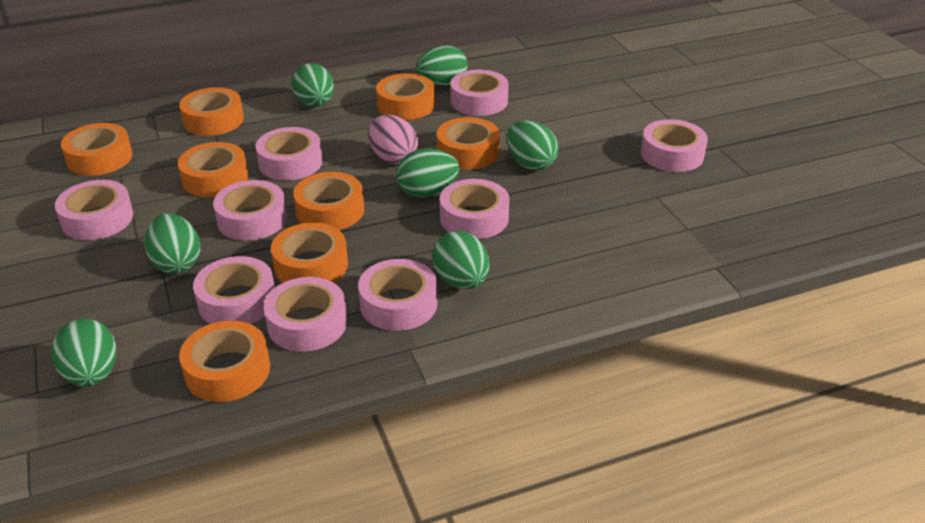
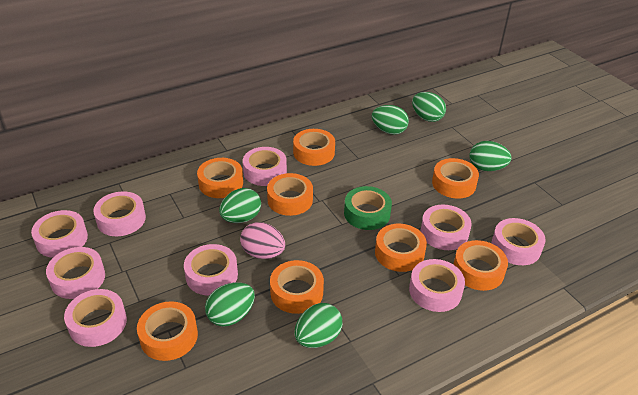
green egg: 7 -> 6
green tape: 0 -> 1

